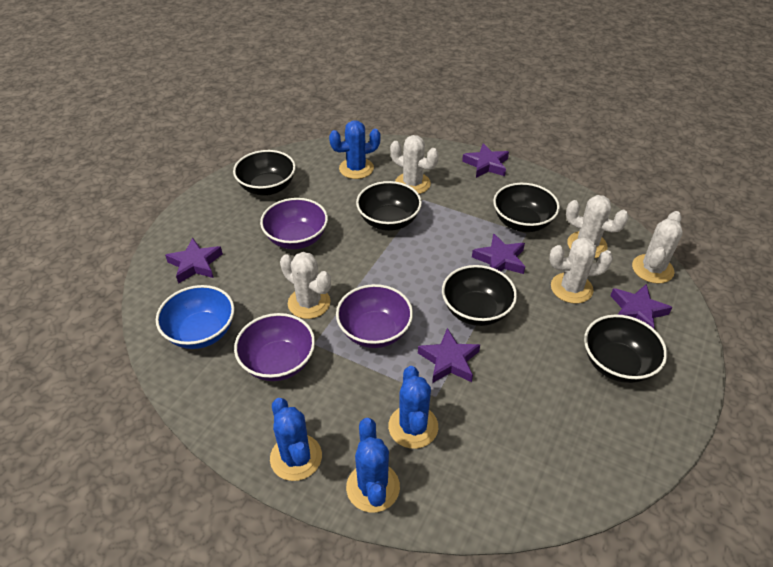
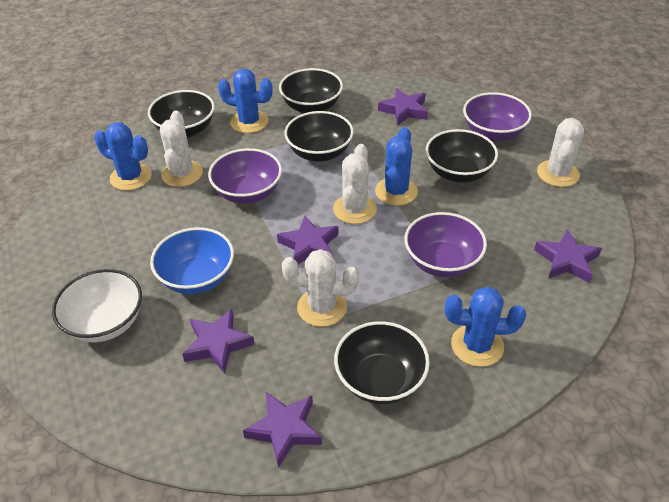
white bowl: 0 -> 1
white cactus: 5 -> 4

